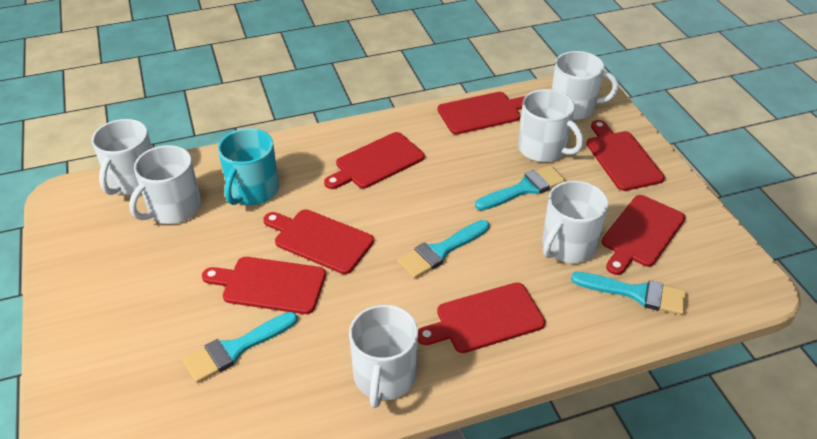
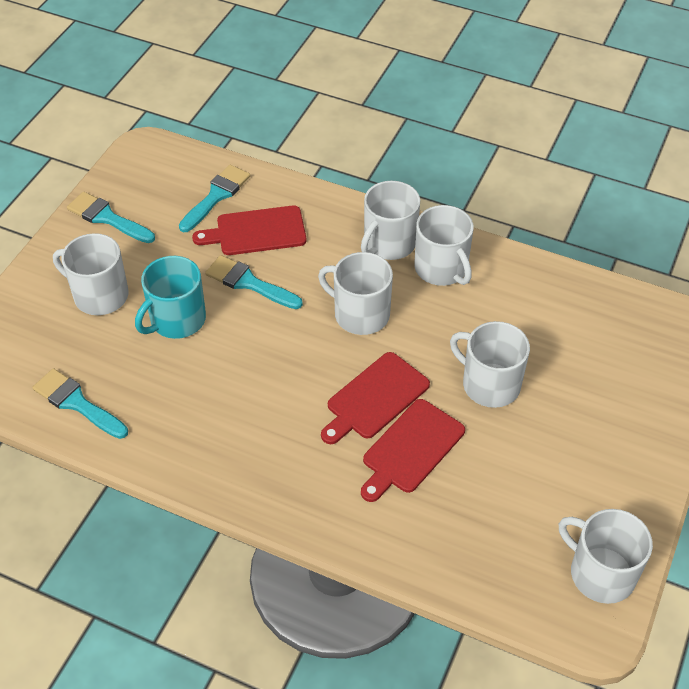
red cutting board: 7 -> 3

